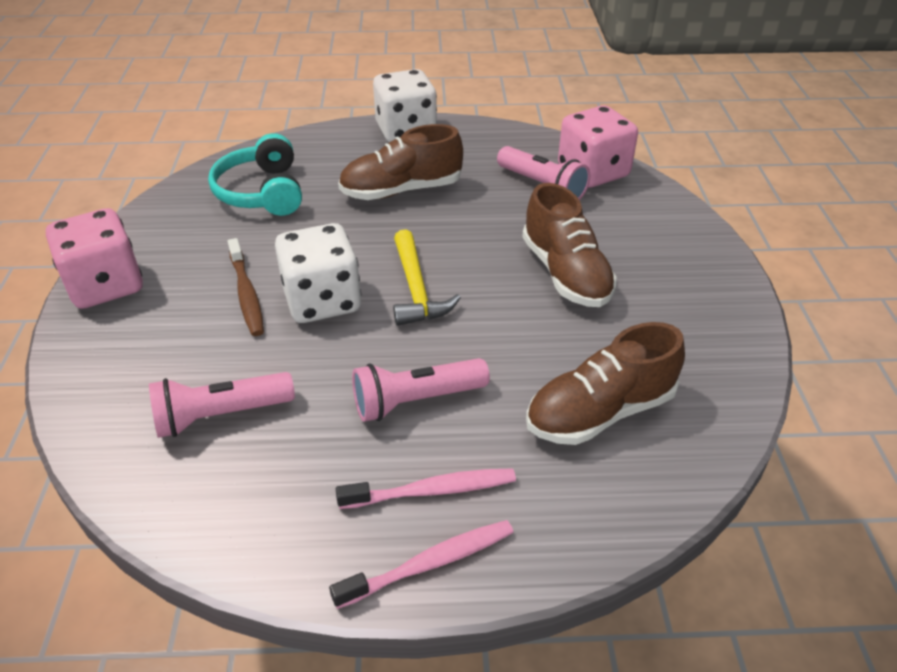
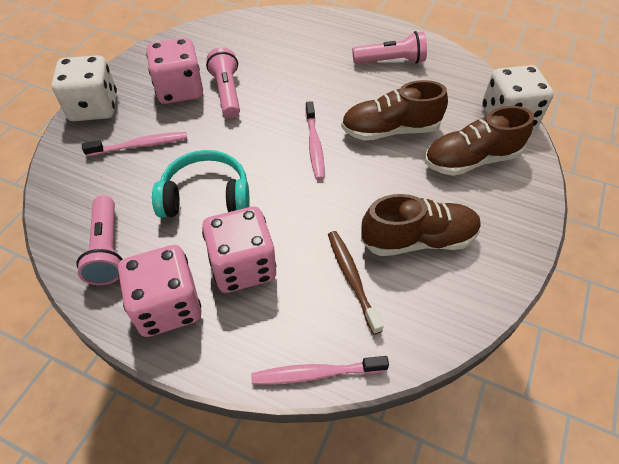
pink dice: 2 -> 3
pink toothbrush: 2 -> 3
yellow hammer: 1 -> 0

